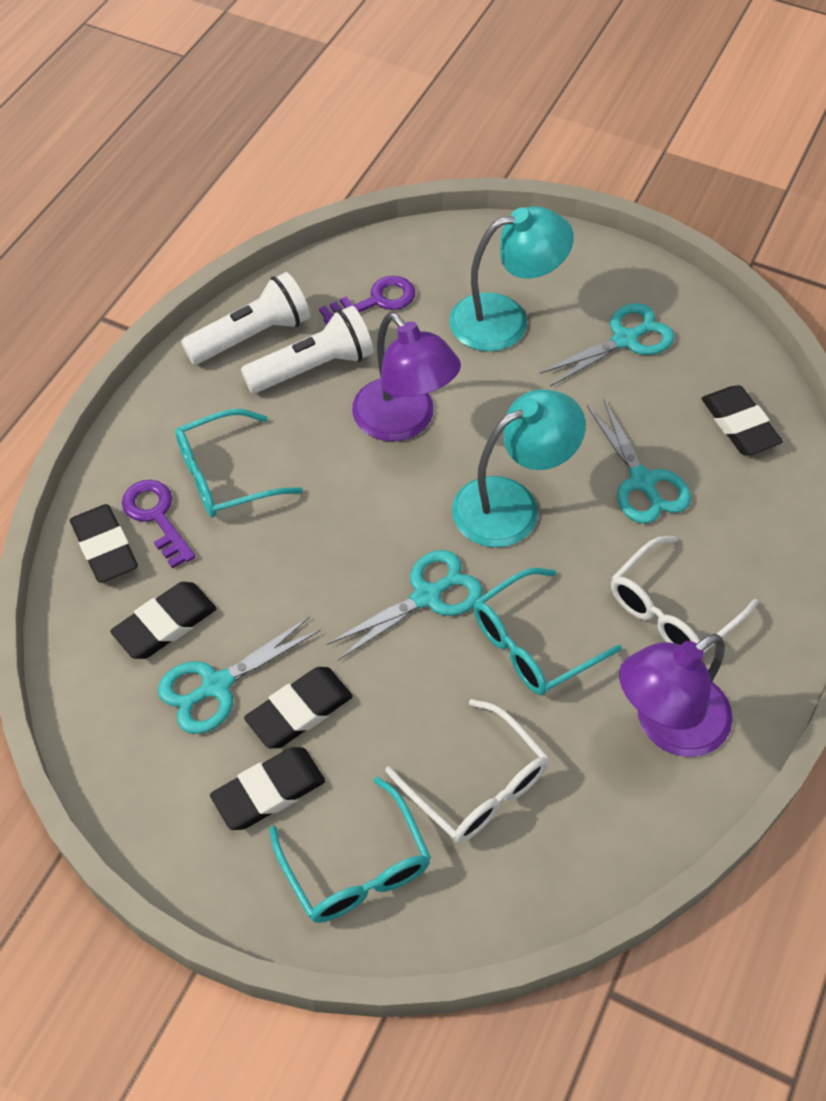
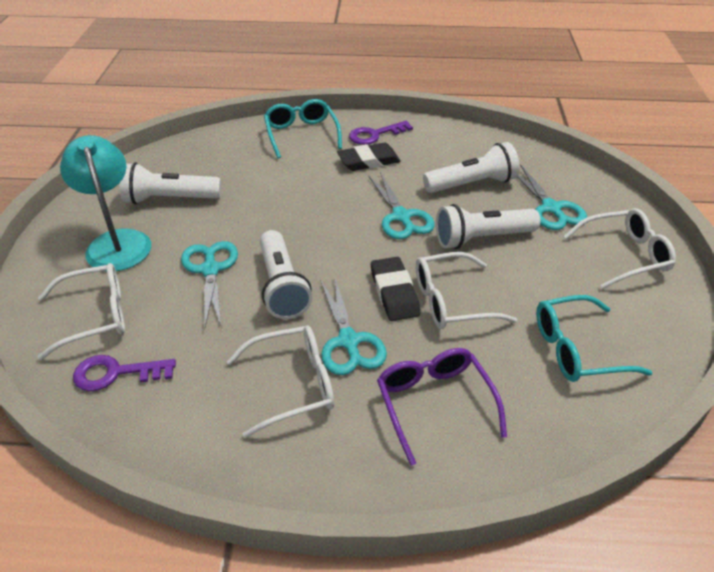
black eraser: 5 -> 2
purple glasses: 0 -> 1
purple lamp: 2 -> 0
turquoise glasses: 3 -> 2
turquoise lamp: 2 -> 1
white flashlight: 2 -> 4
white glasses: 2 -> 4

